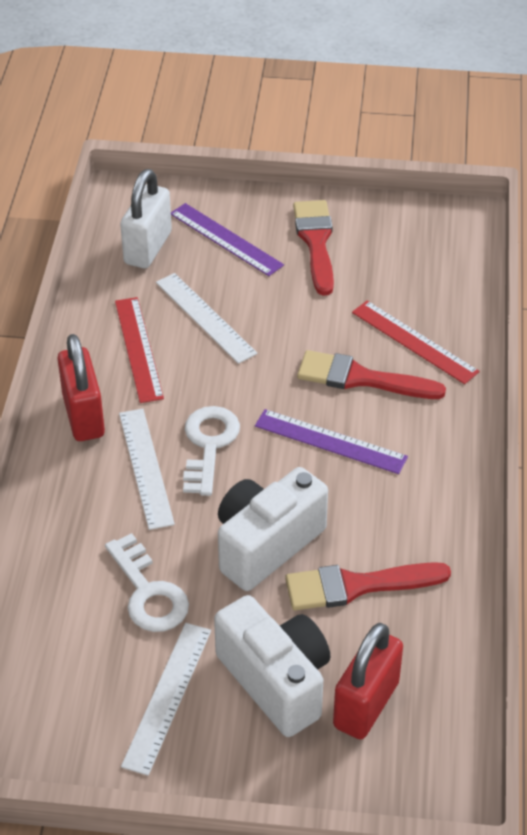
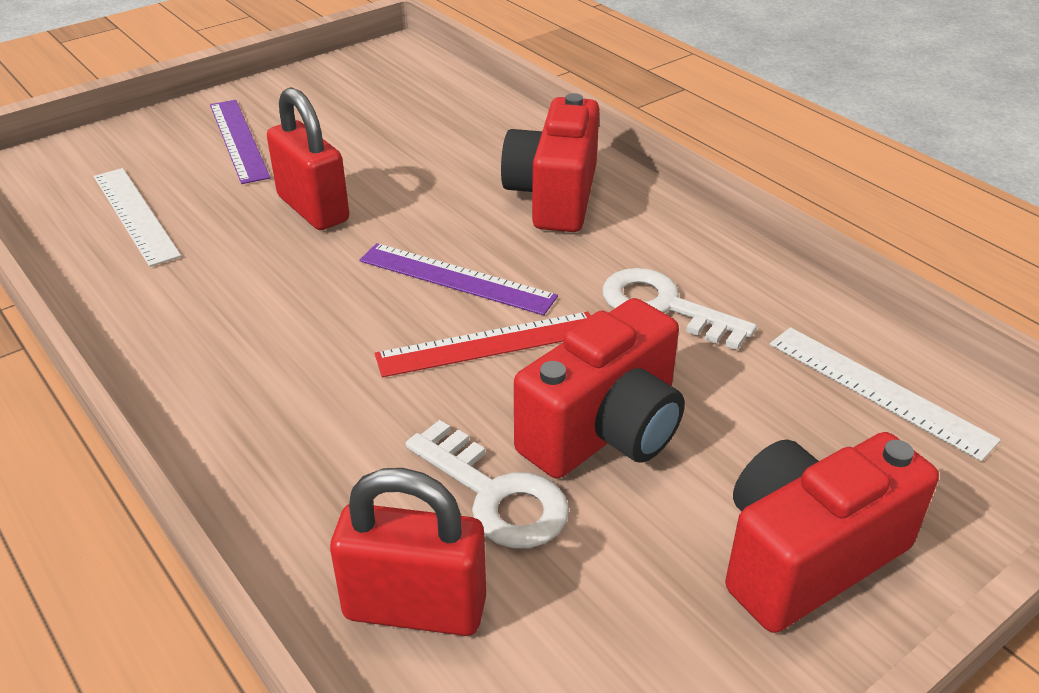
red brush: 3 -> 0
red camera: 0 -> 3
red ruler: 2 -> 1
white camera: 2 -> 0
white padlock: 1 -> 0
white ruler: 3 -> 2

